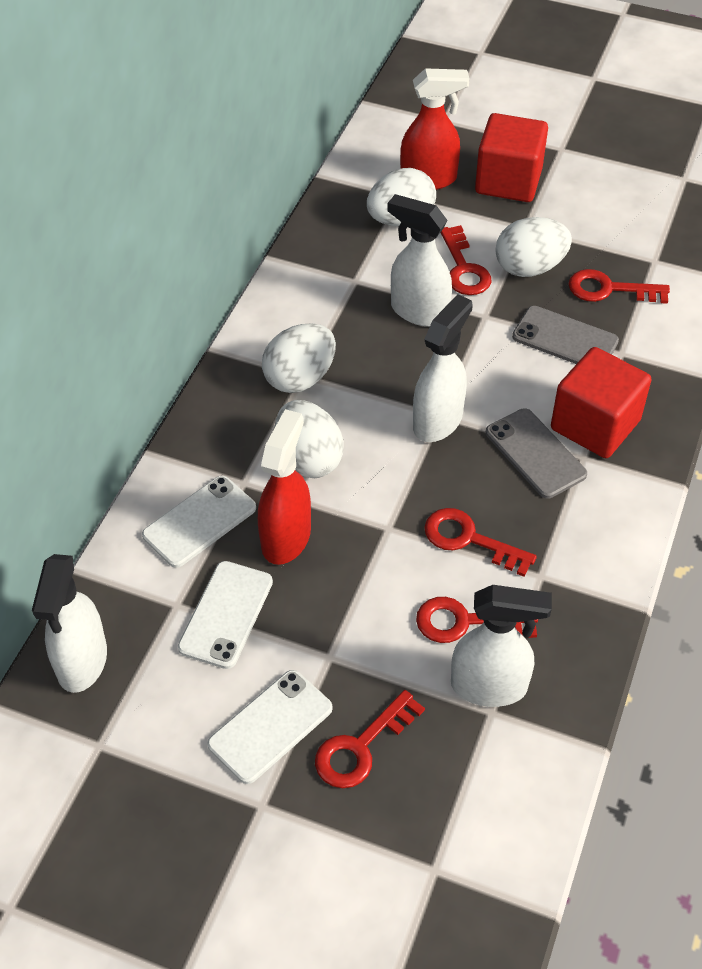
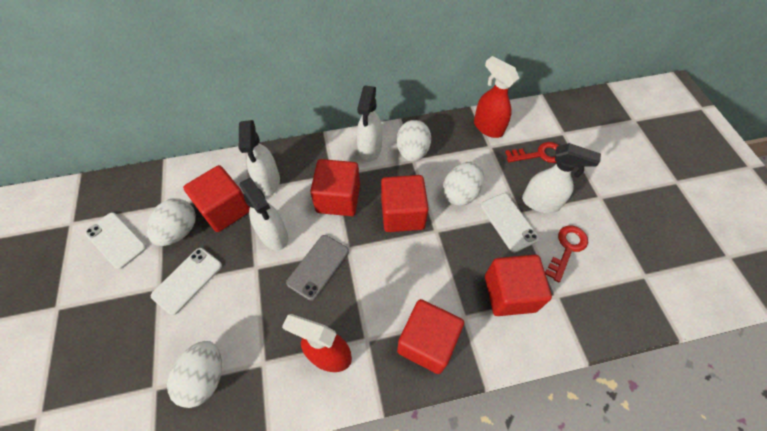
grey phone: 2 -> 1
red cube: 2 -> 5
red key: 5 -> 2

